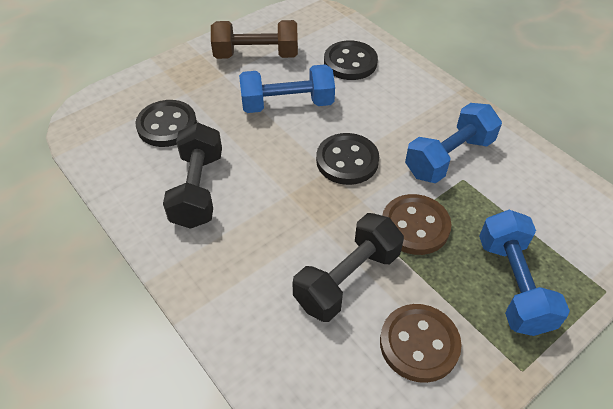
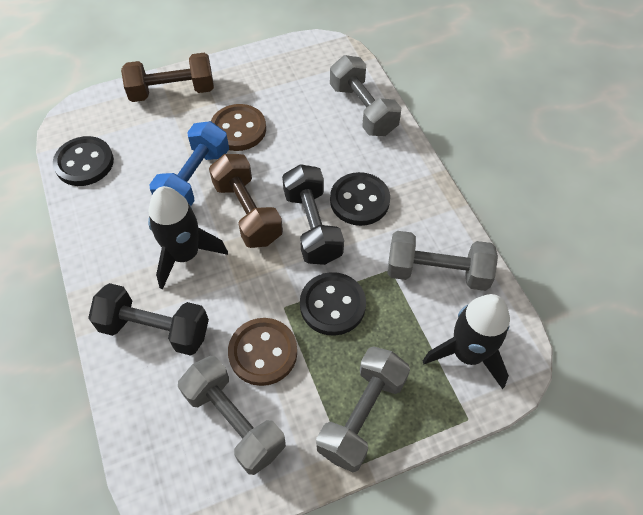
black rocket: 0 -> 2
blue dumbbell: 3 -> 1
brown dumbbell: 1 -> 2
grey dumbbell: 0 -> 4

